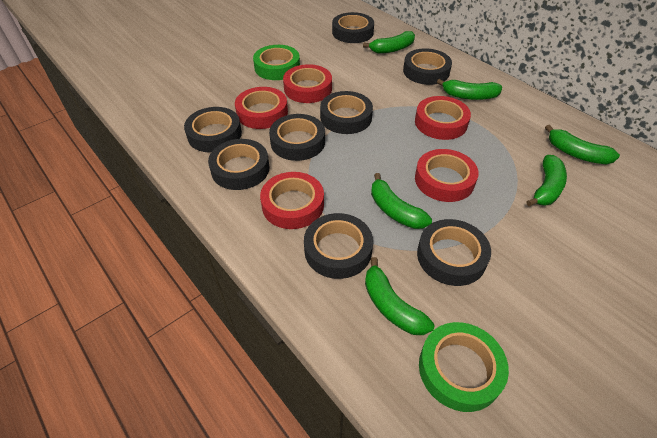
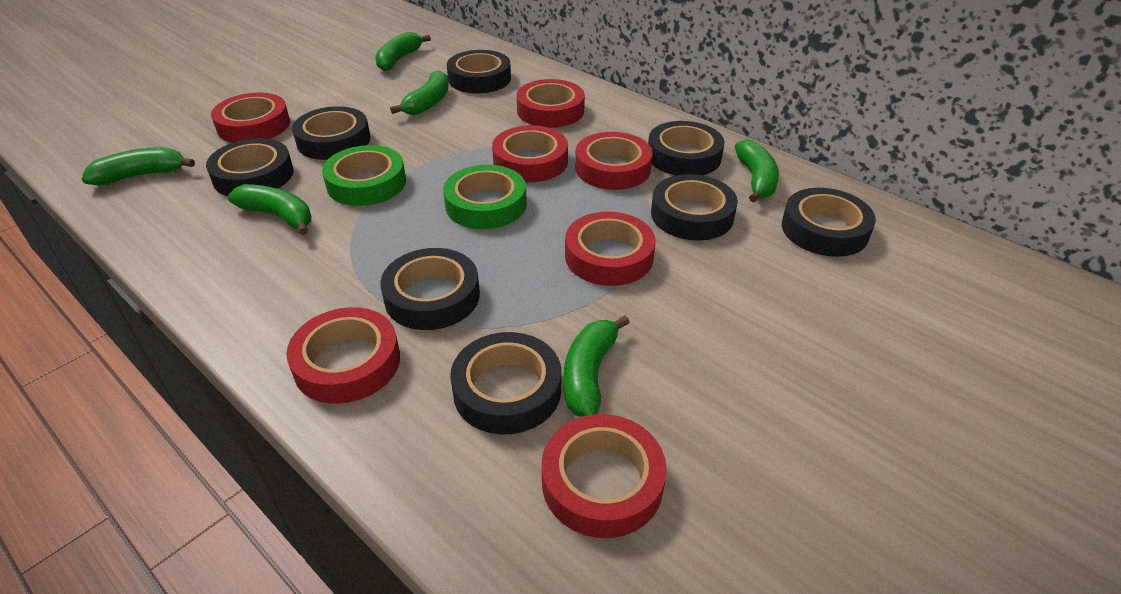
red tape: 5 -> 7

